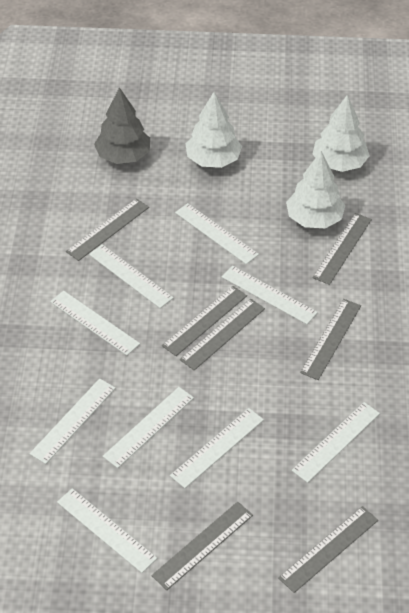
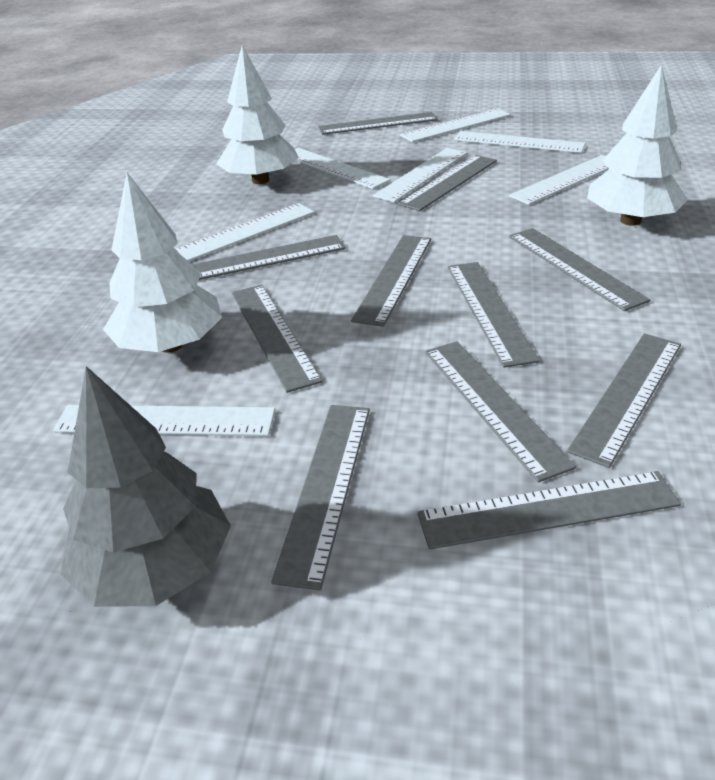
grey ruler: 7 -> 11
white ruler: 9 -> 7

